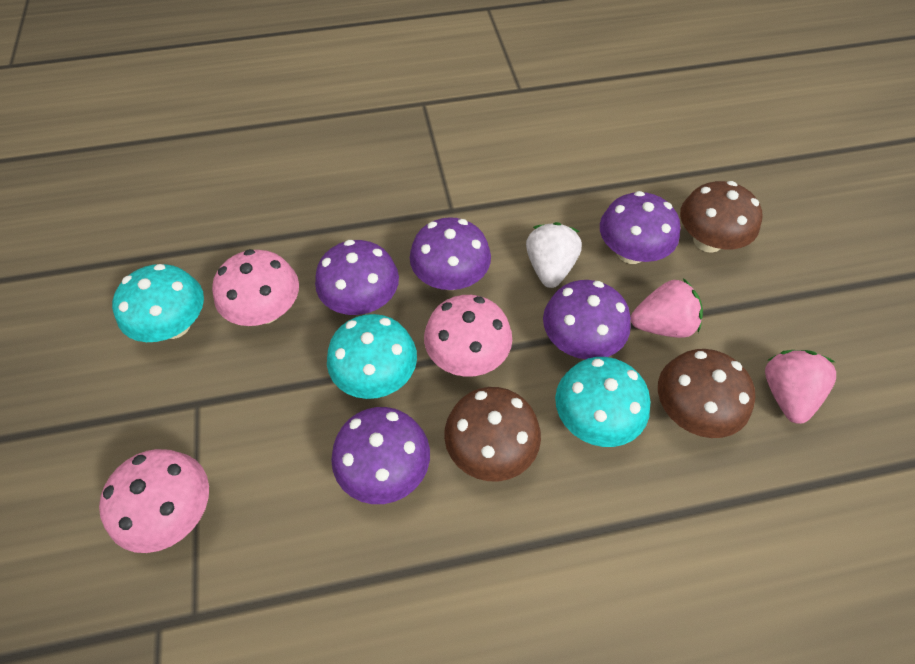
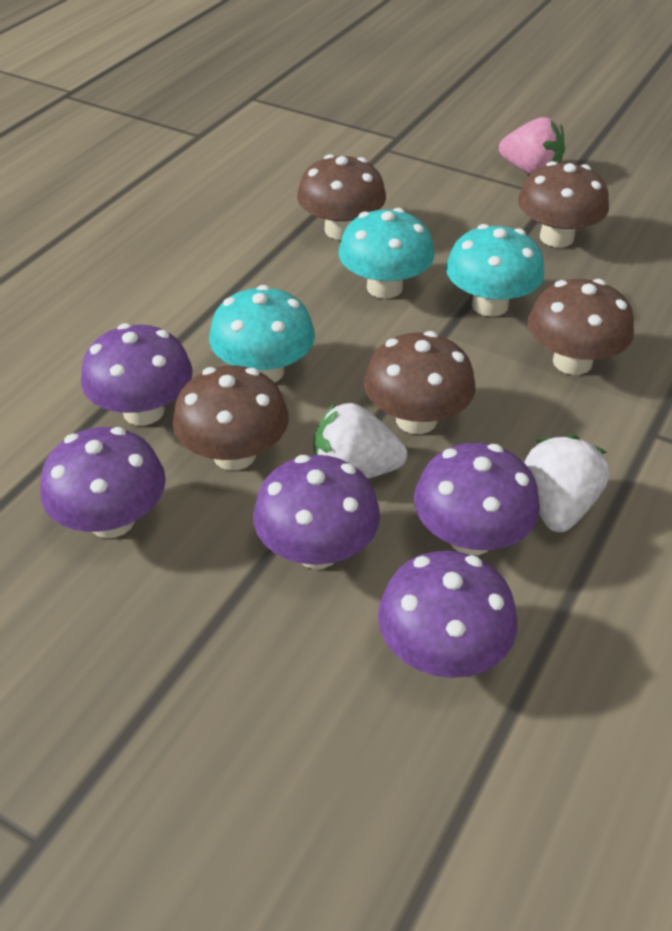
brown mushroom: 3 -> 5
pink mushroom: 3 -> 0
pink strawberry: 2 -> 1
white strawberry: 1 -> 2

